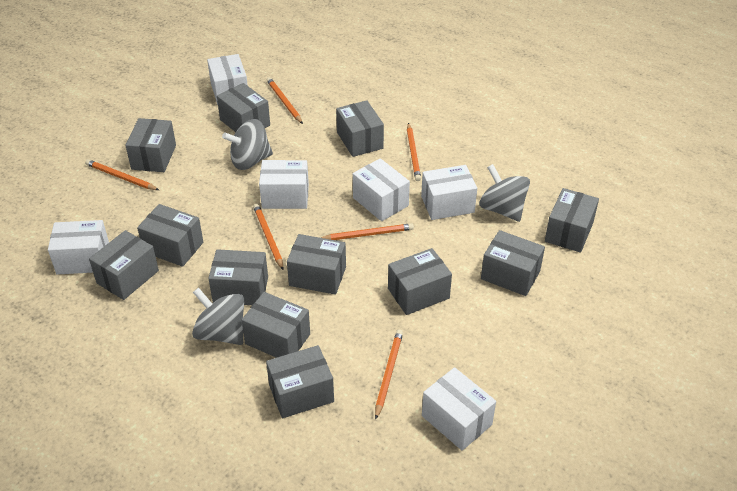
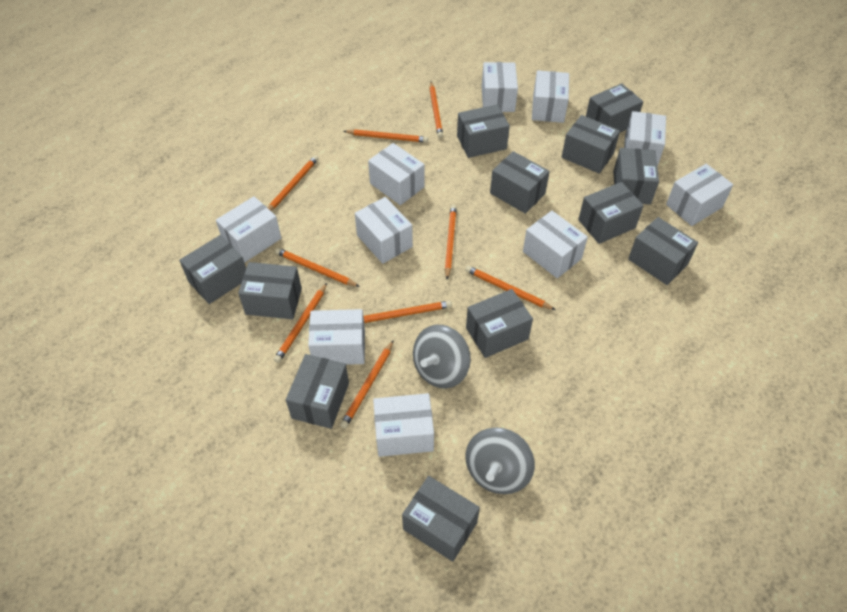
grey spinning top: 3 -> 2
orange pencil: 6 -> 9
white box: 6 -> 10

